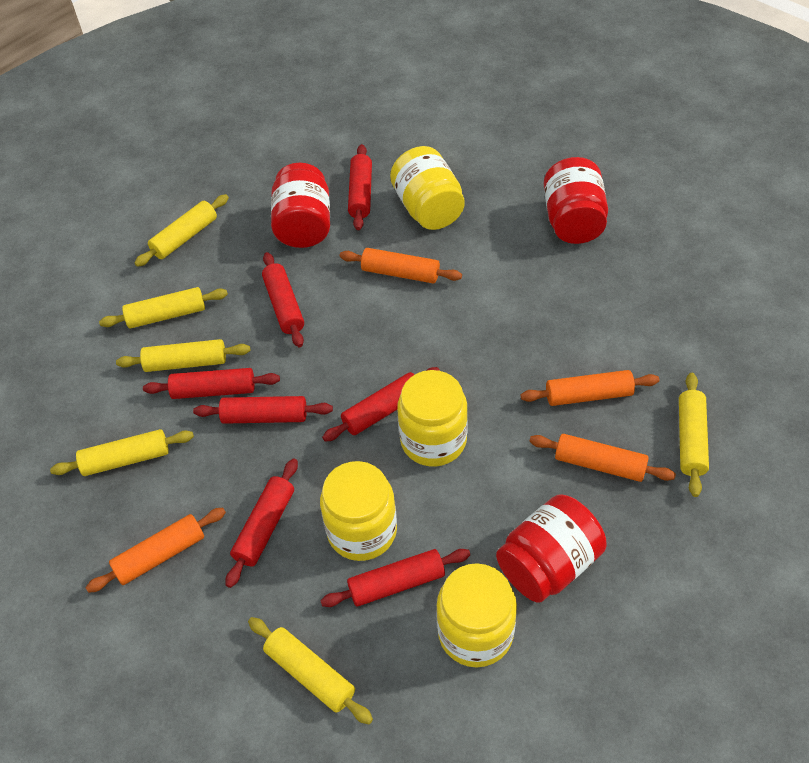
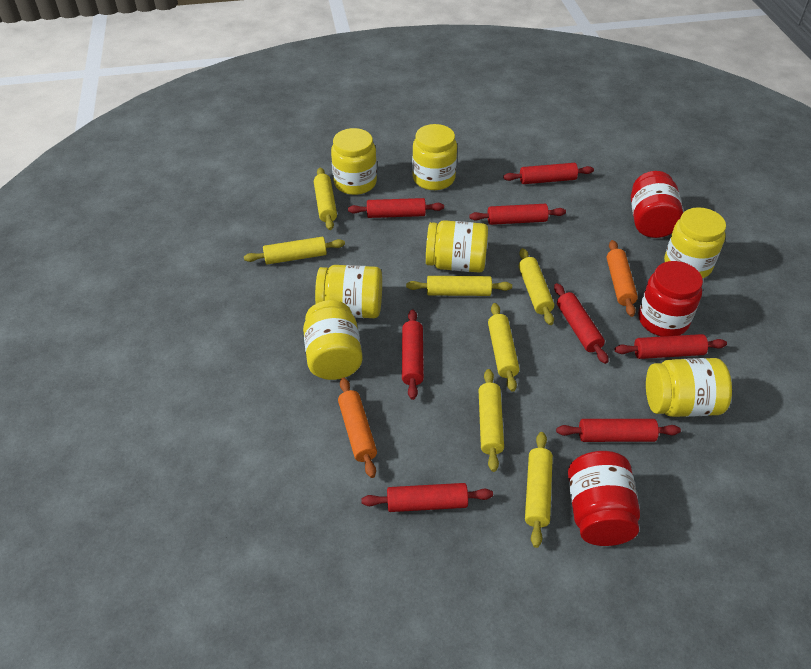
orange rolling pin: 4 -> 2
red rolling pin: 7 -> 8
yellow jar: 4 -> 7
yellow rolling pin: 6 -> 7

